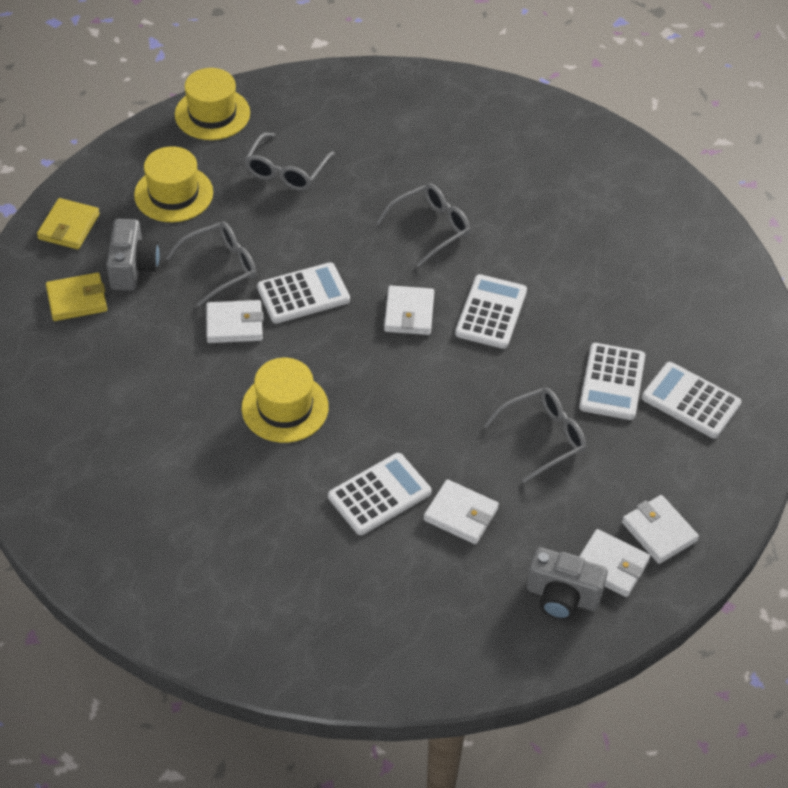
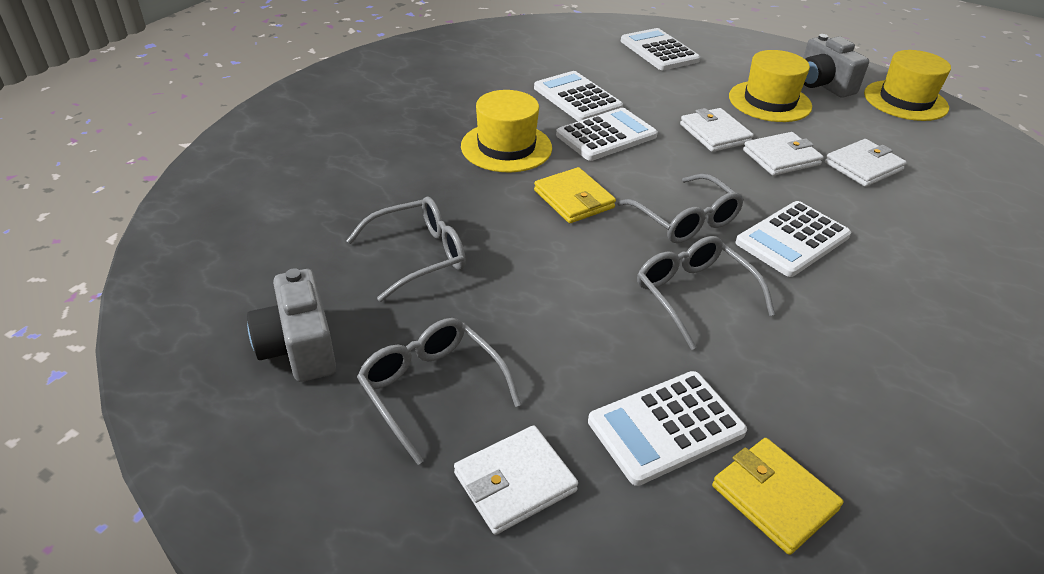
white wallet: 5 -> 4

